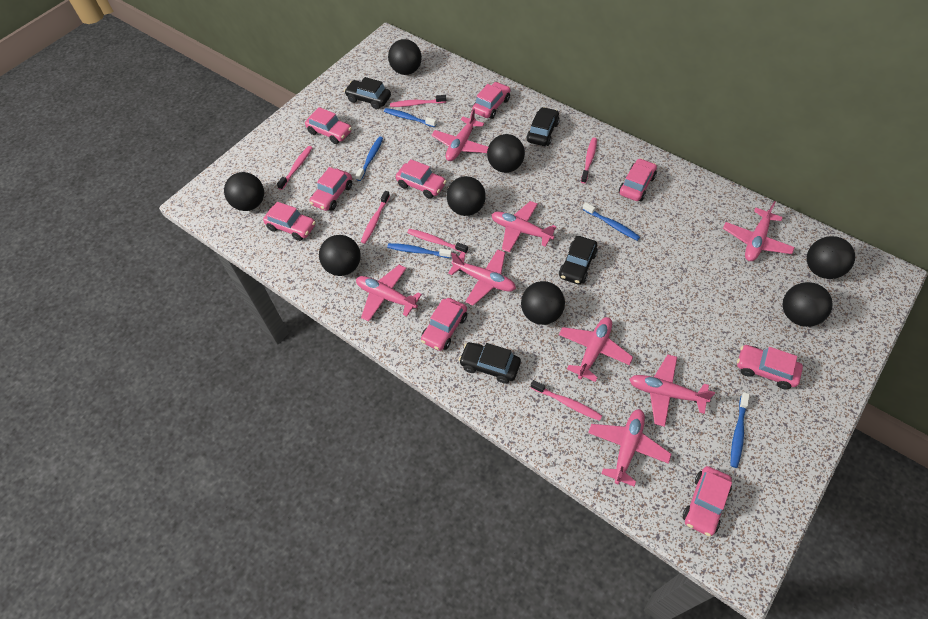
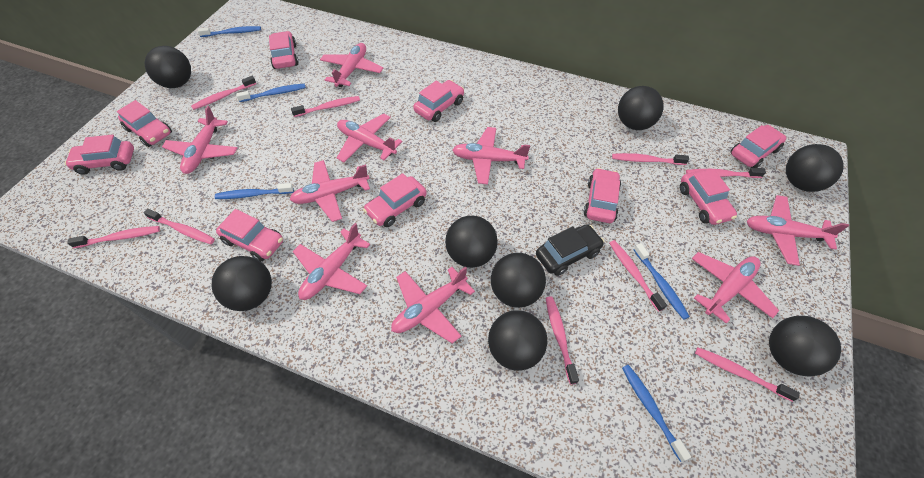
black car: 4 -> 1
pink plane: 8 -> 9
pink toothbrush: 6 -> 9

